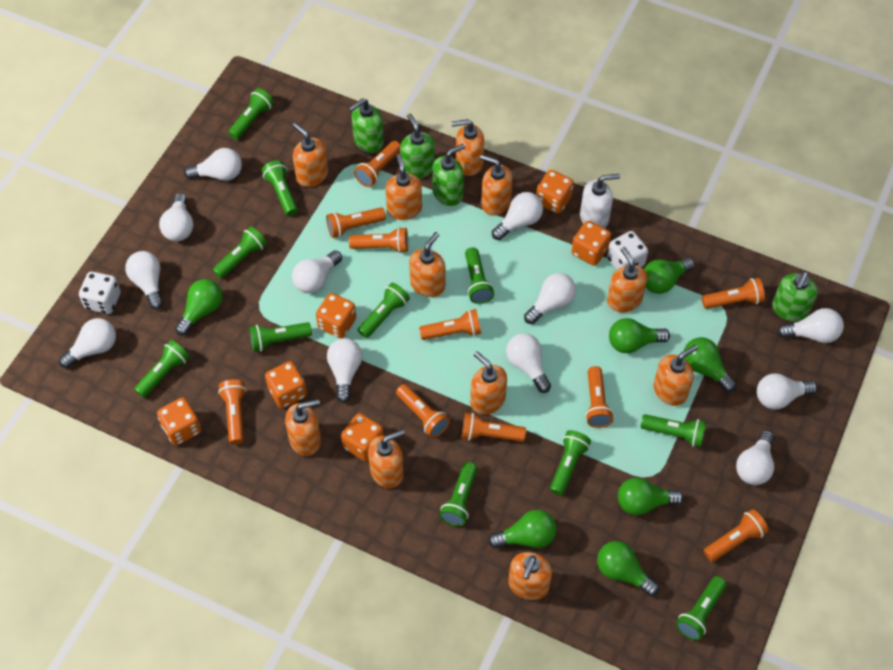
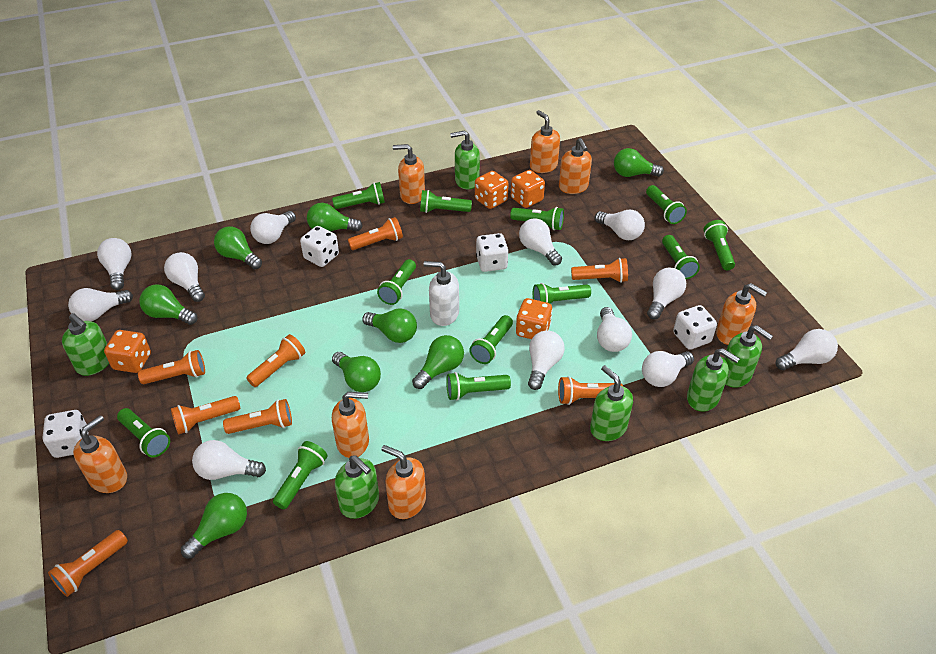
green flashlight: 11 -> 12
green light bulb: 7 -> 8
green soap dispenser: 4 -> 6
orange dice: 6 -> 4
orange flashlight: 10 -> 8
orange soap dispenser: 11 -> 7
white dice: 2 -> 4

